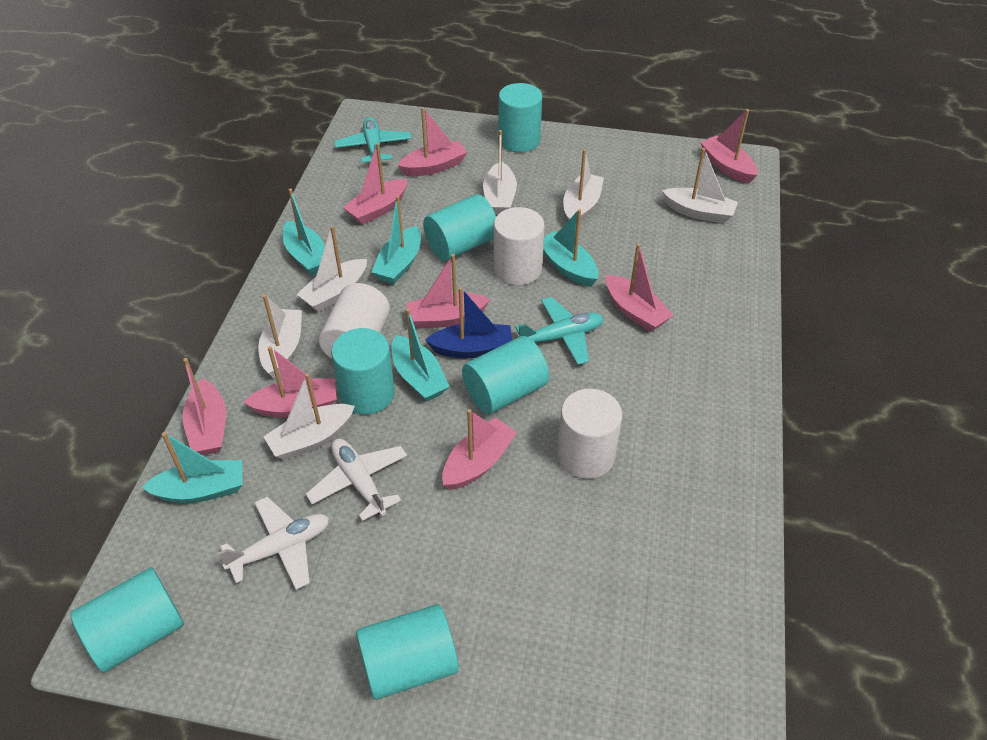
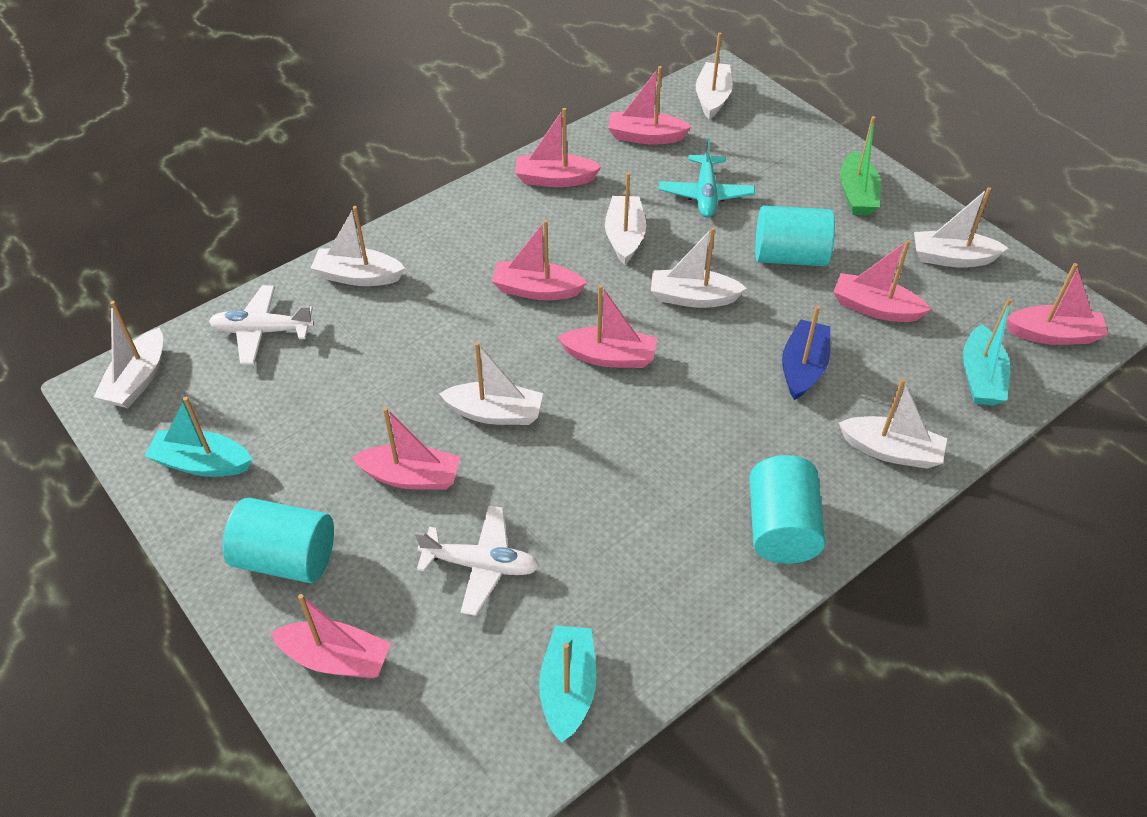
green boat: 0 -> 1
turquoise boat: 5 -> 3
turquoise cylinder: 6 -> 3
turquoise plane: 2 -> 1
white boat: 6 -> 8
white cylinder: 3 -> 0

